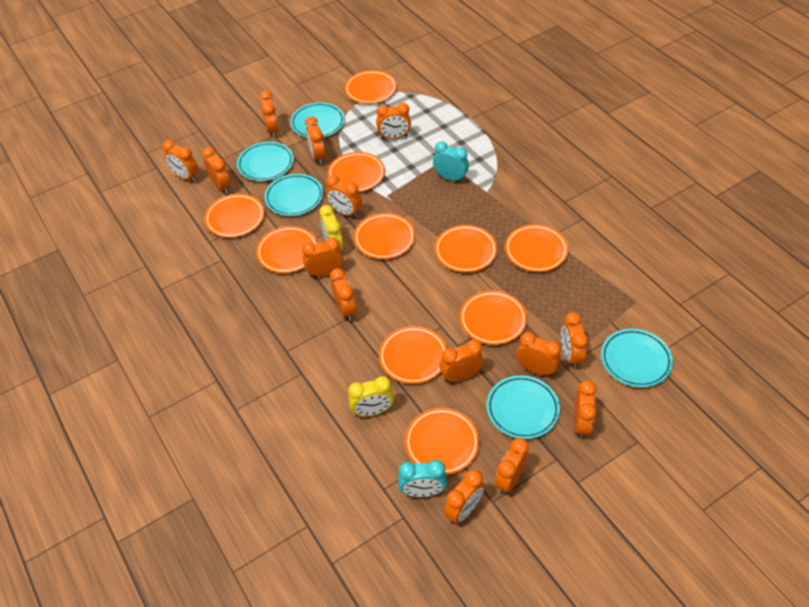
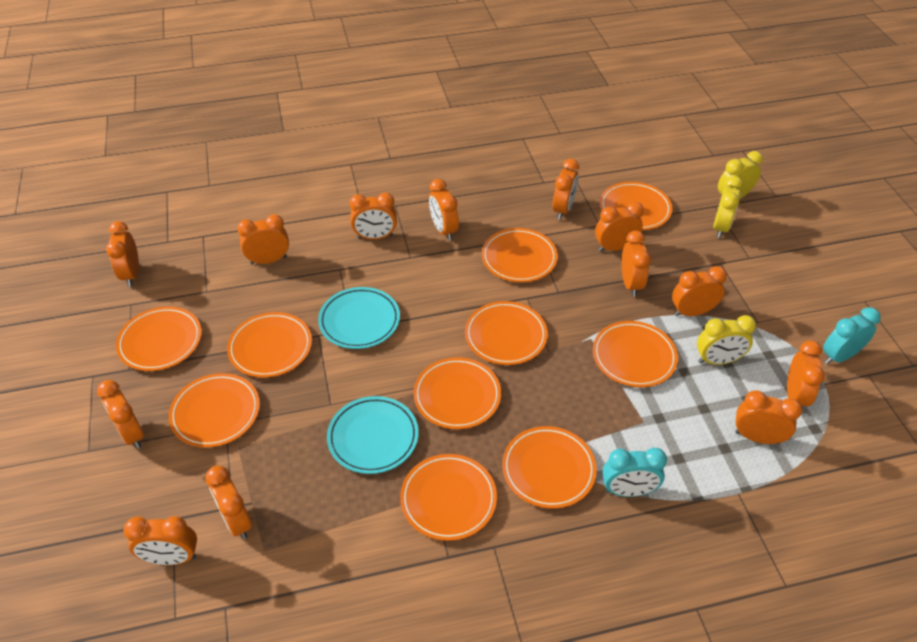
orange clock: 14 -> 13
turquoise plate: 5 -> 2
yellow clock: 2 -> 3

